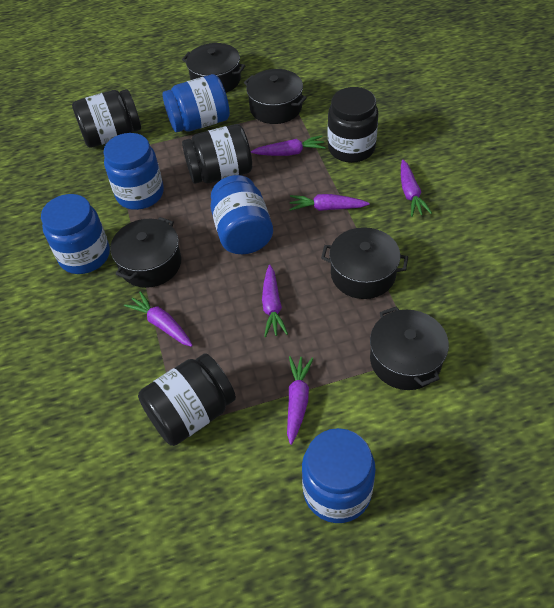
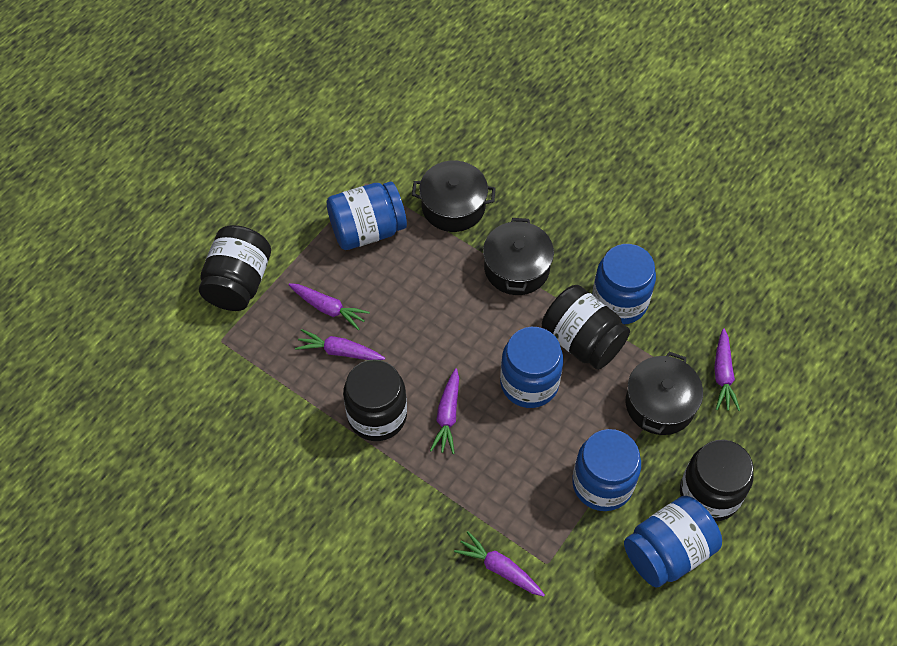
black pot: 5 -> 3
purple carrot: 6 -> 5

